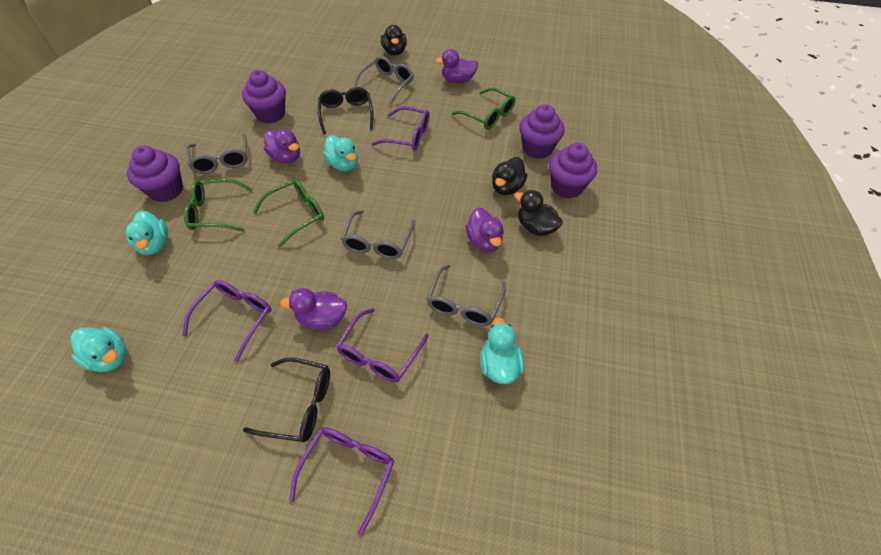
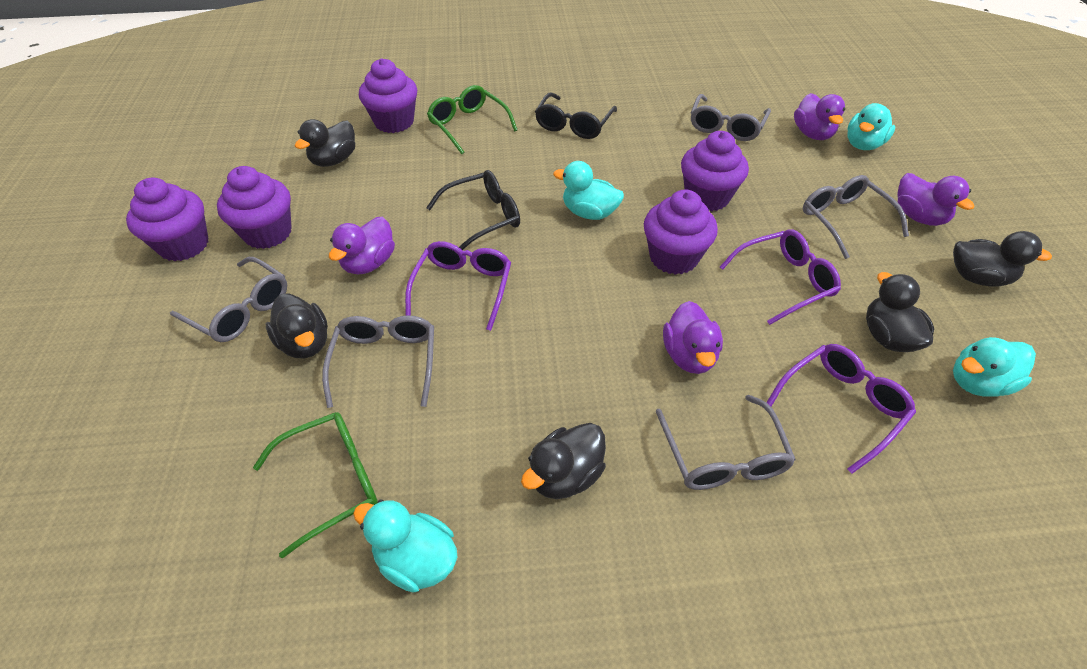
black duck: 3 -> 5
green glasses: 3 -> 2
grey glasses: 4 -> 5
purple cupcake: 4 -> 5
purple glasses: 4 -> 3

